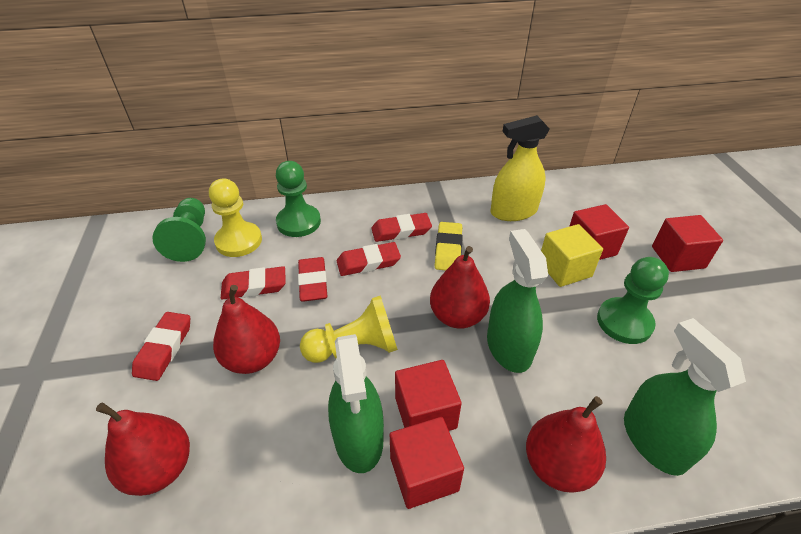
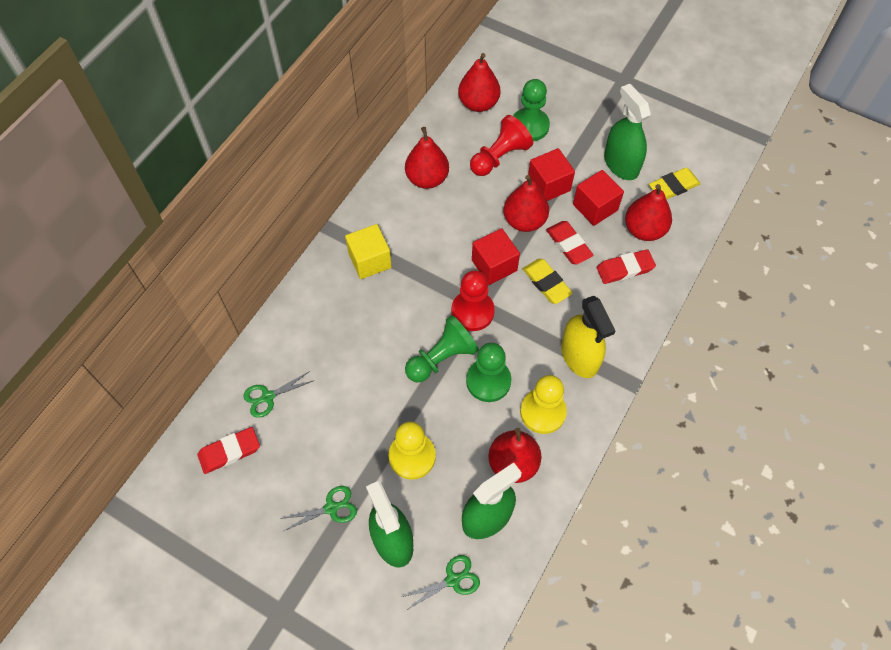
green scissors: 0 -> 3
red cube: 4 -> 3
red eraser: 5 -> 3
red pawn: 0 -> 2
red pear: 4 -> 5
yellow eraser: 1 -> 2

